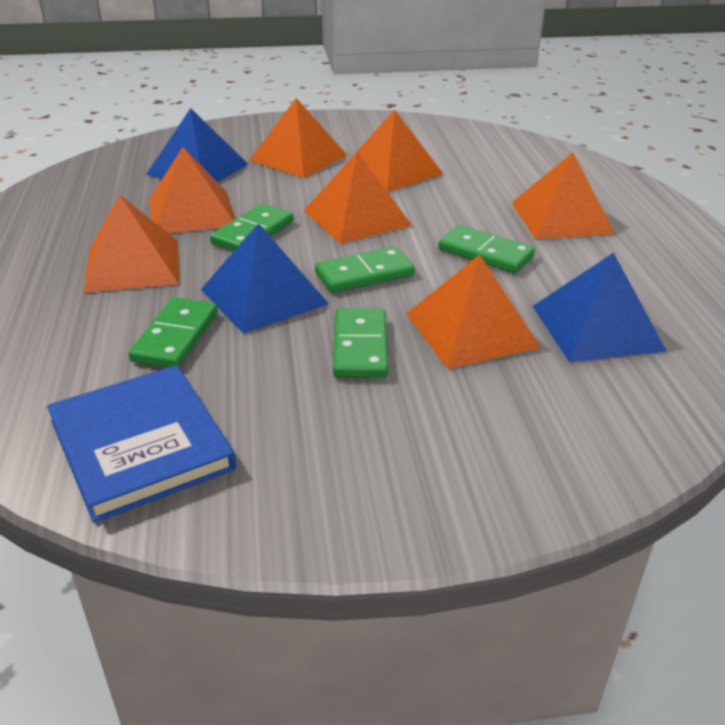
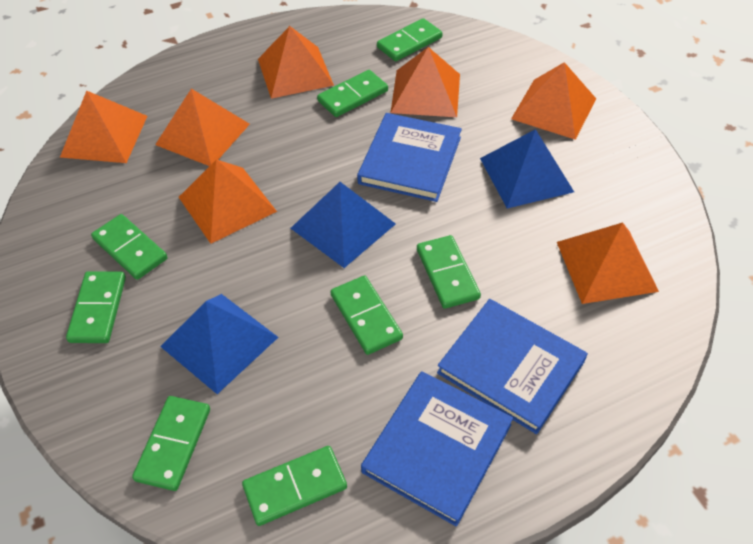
blue book: 1 -> 3
green domino: 5 -> 8

